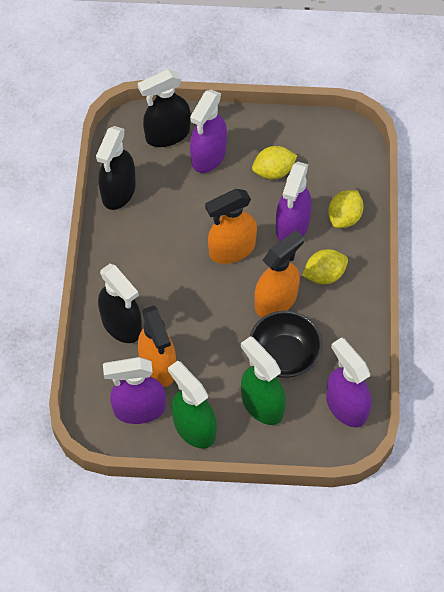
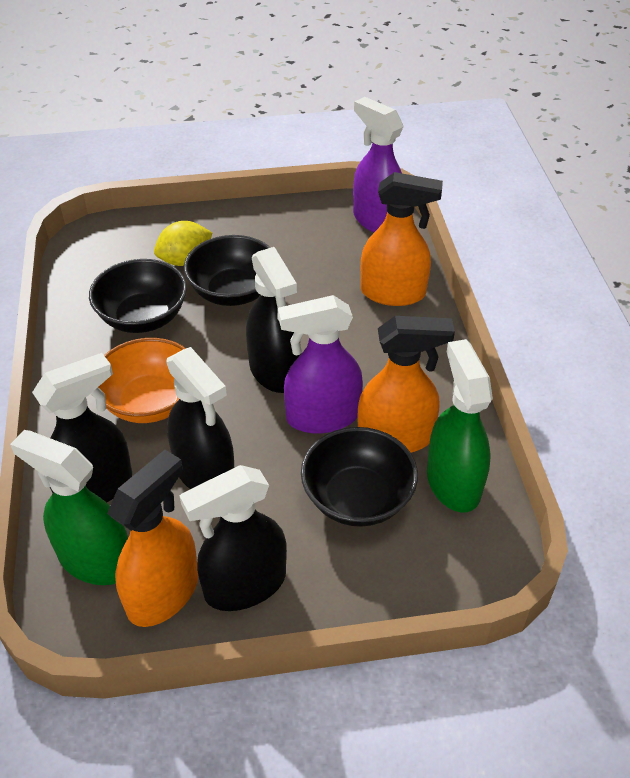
black bowl: 1 -> 3
black spray bottle: 3 -> 4
orange bowl: 0 -> 1
purple spray bottle: 4 -> 2
yellow lemon: 3 -> 1

